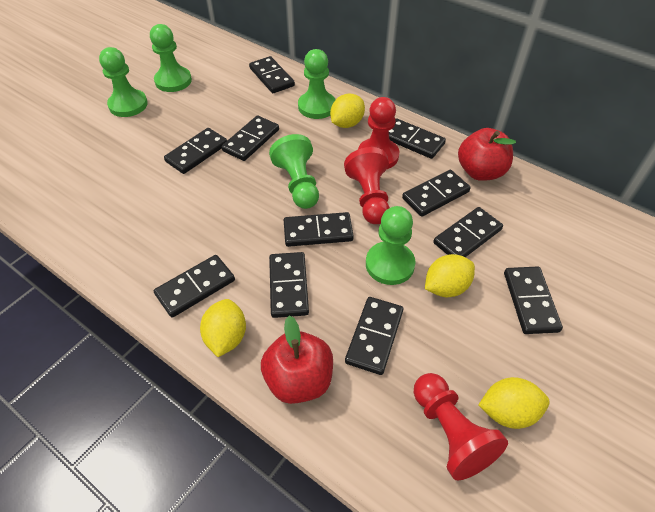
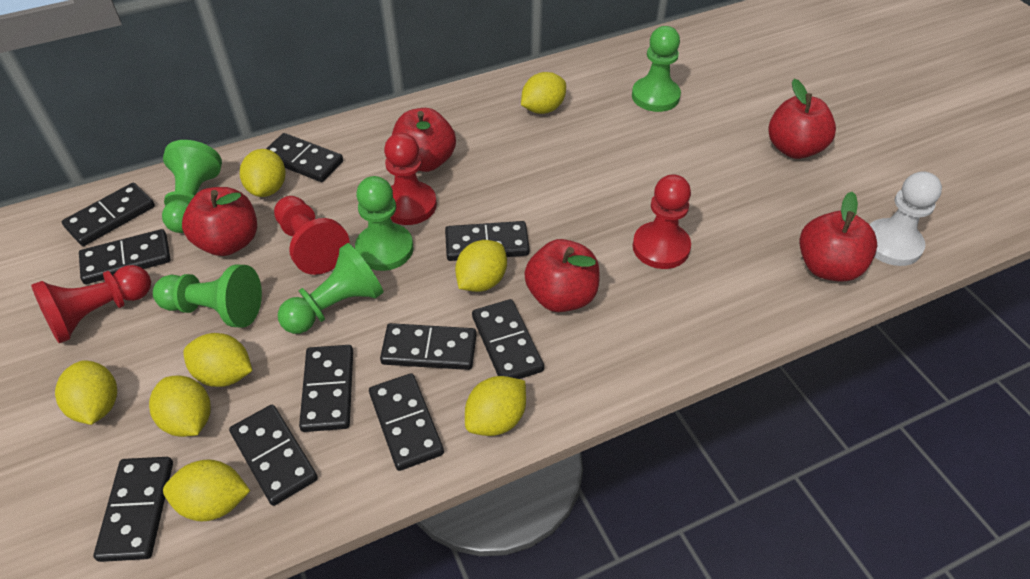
black domino: 11 -> 10
red apple: 2 -> 5
red pawn: 3 -> 4
white pawn: 0 -> 1
yellow lemon: 4 -> 8

